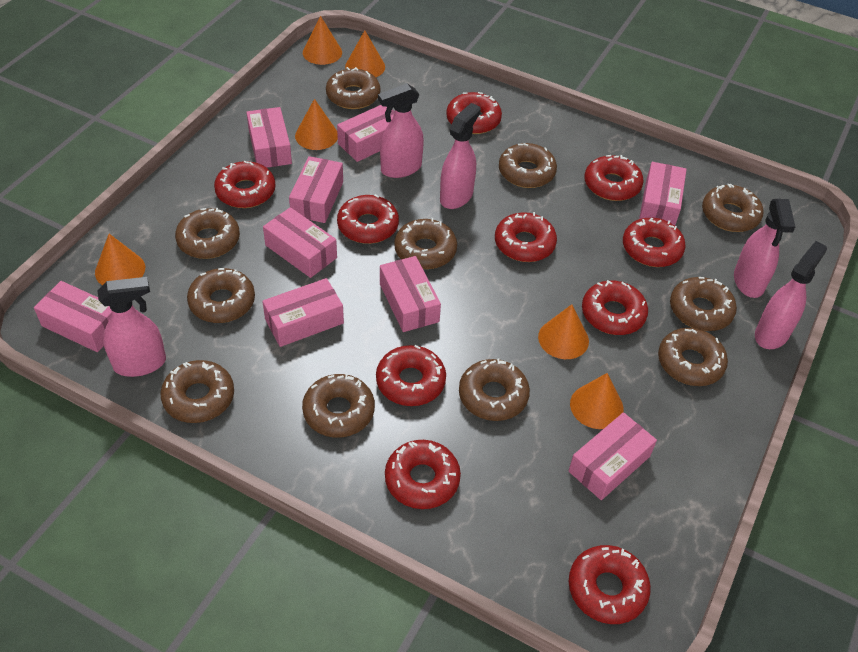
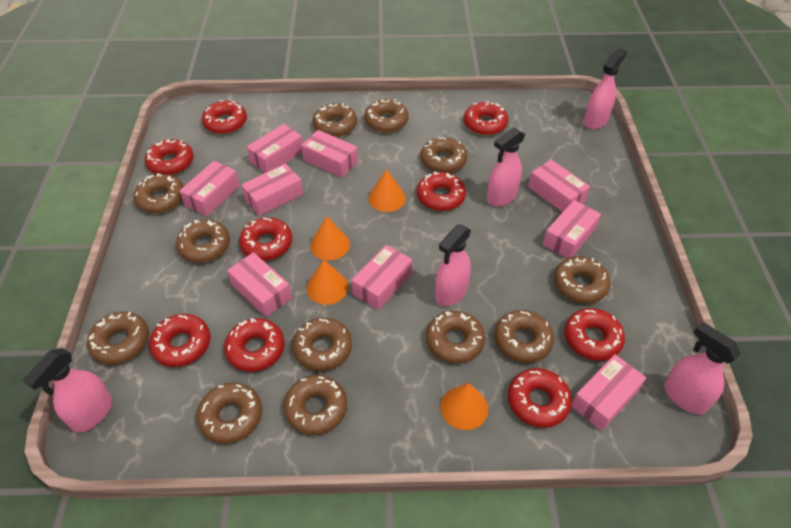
brown donut: 11 -> 12
orange cone: 6 -> 4
red donut: 10 -> 9

